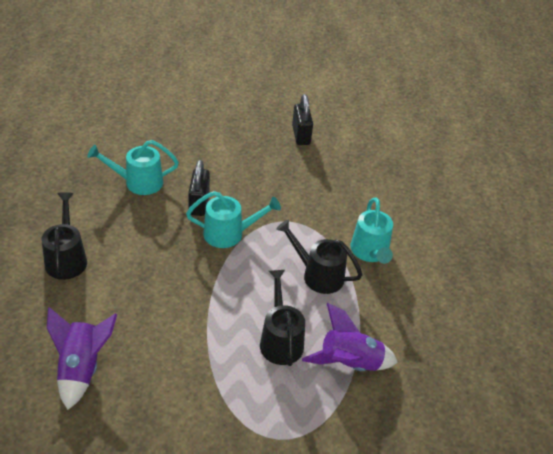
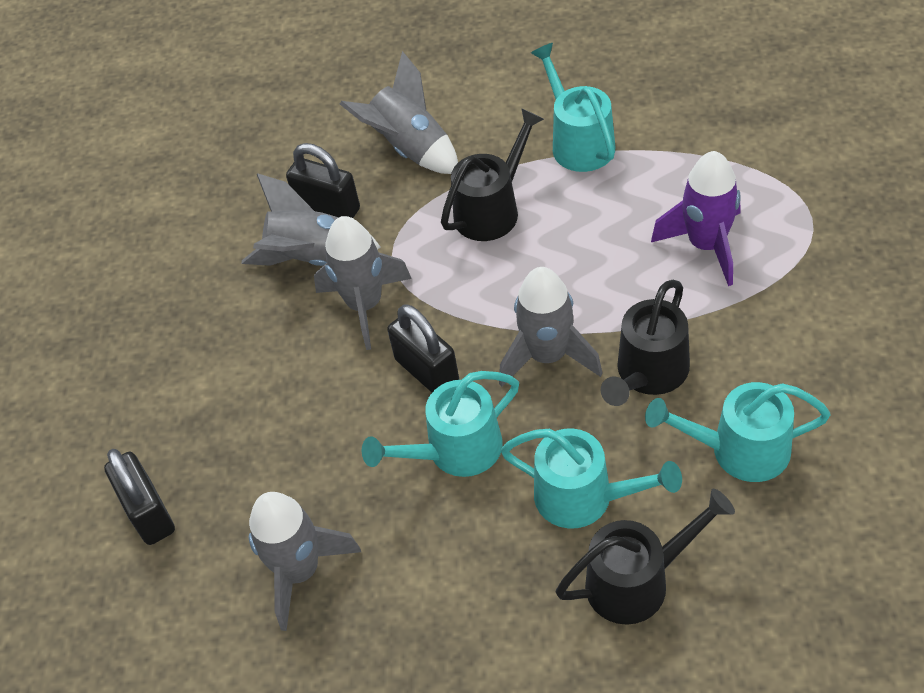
black padlock: 2 -> 3
grey rocket: 0 -> 5
purple rocket: 2 -> 1
turquoise watering can: 3 -> 4

